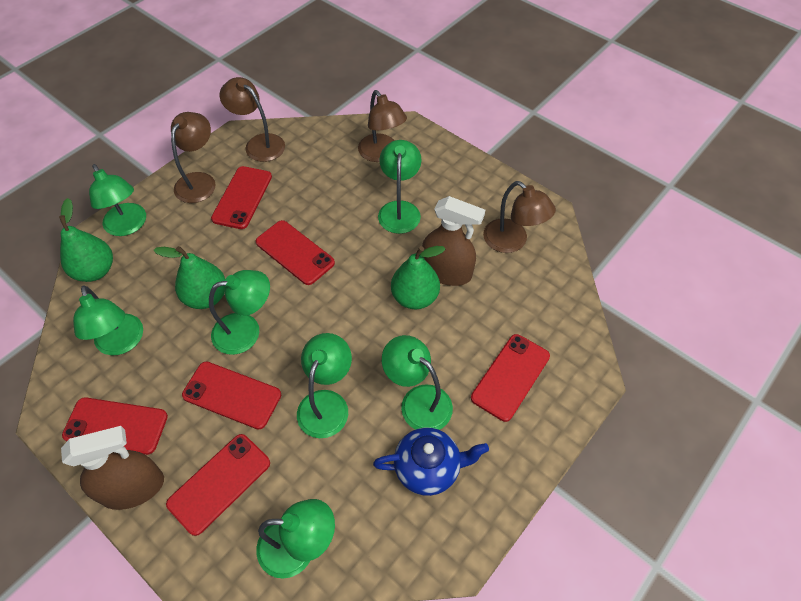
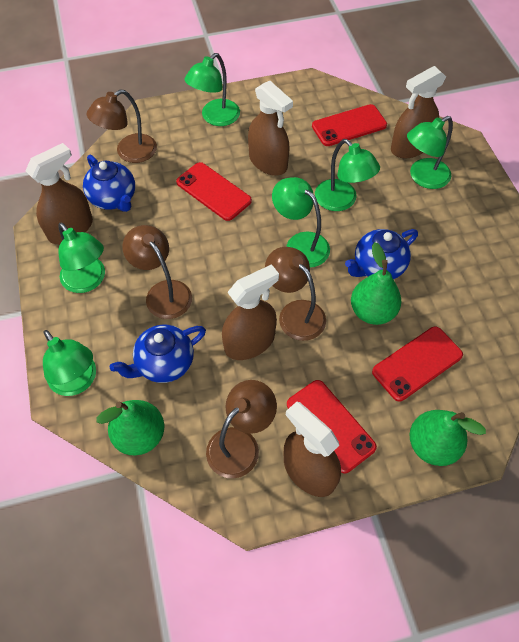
blue teapot: 1 -> 3
brown spray bottle: 2 -> 5
green lamp: 7 -> 6
red phone: 6 -> 4

